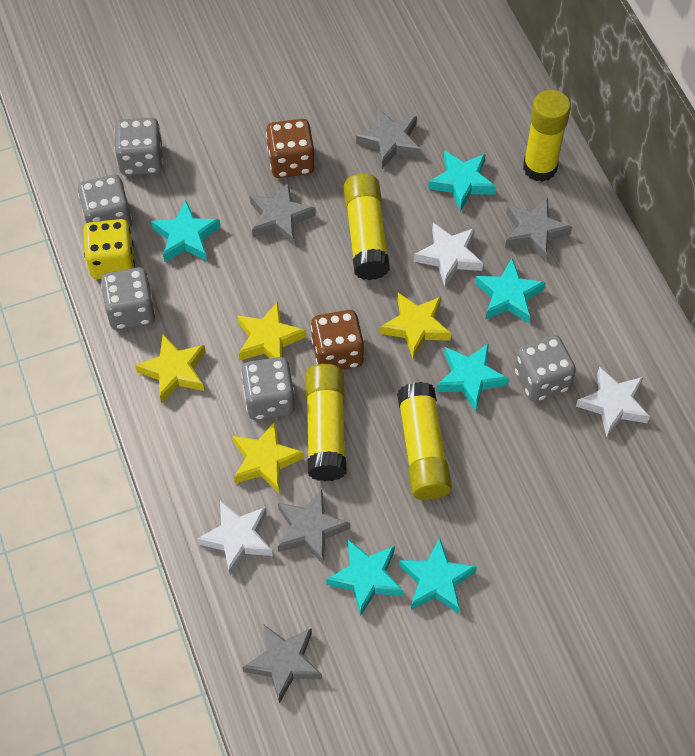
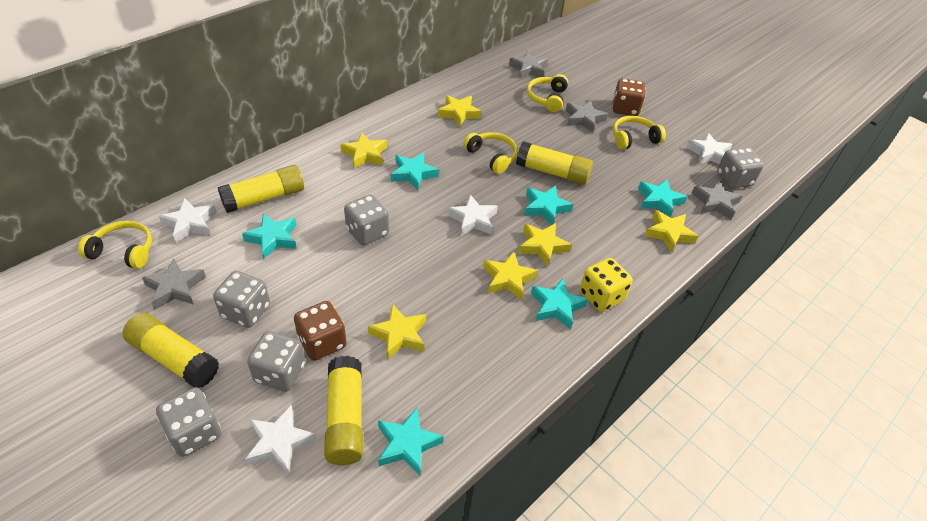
grey star: 5 -> 4
white star: 3 -> 4
yellow headphones: 0 -> 4
yellow star: 4 -> 6

